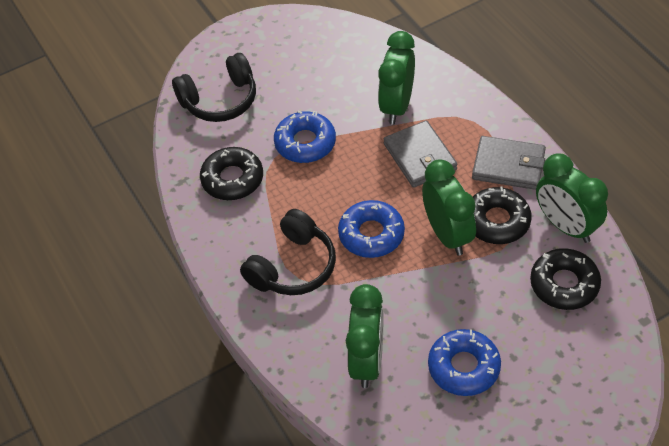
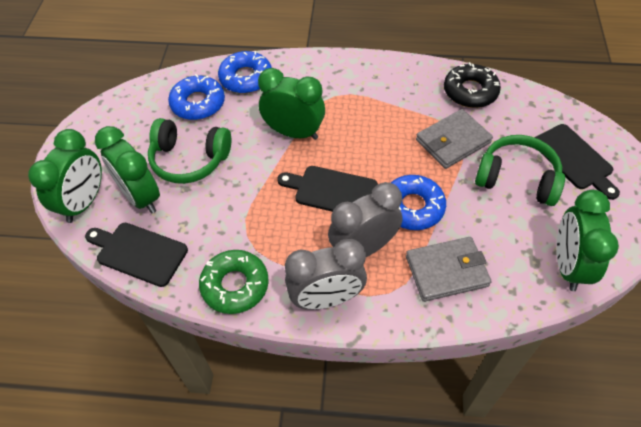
black cutting board: 0 -> 3
black donut: 3 -> 1
black headphones: 2 -> 0
green donut: 0 -> 1
green headphones: 0 -> 2
grey clock: 0 -> 2

